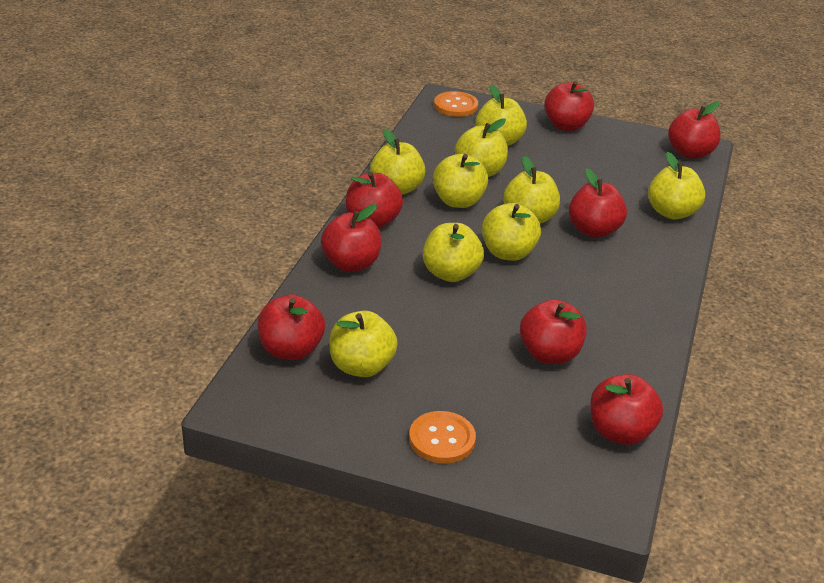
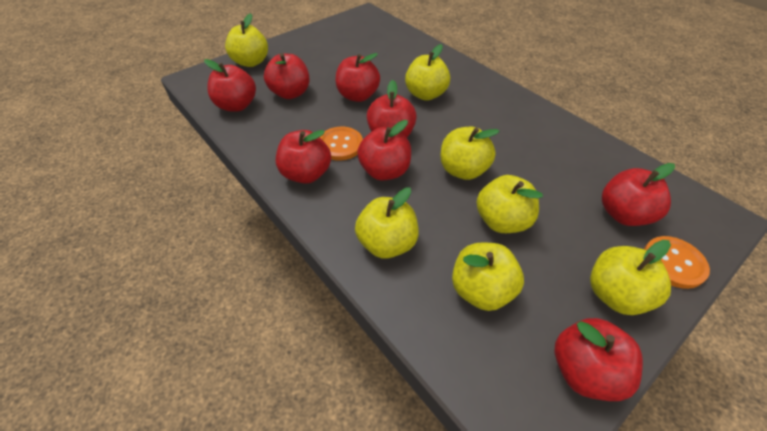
yellow apple: 9 -> 7

